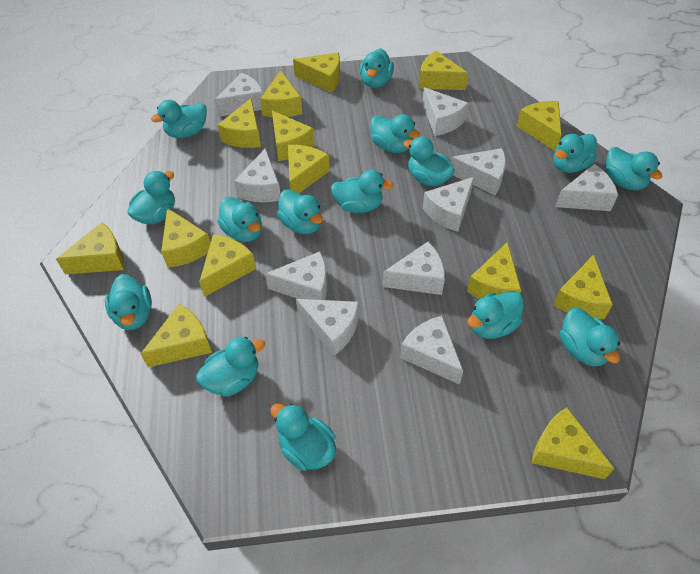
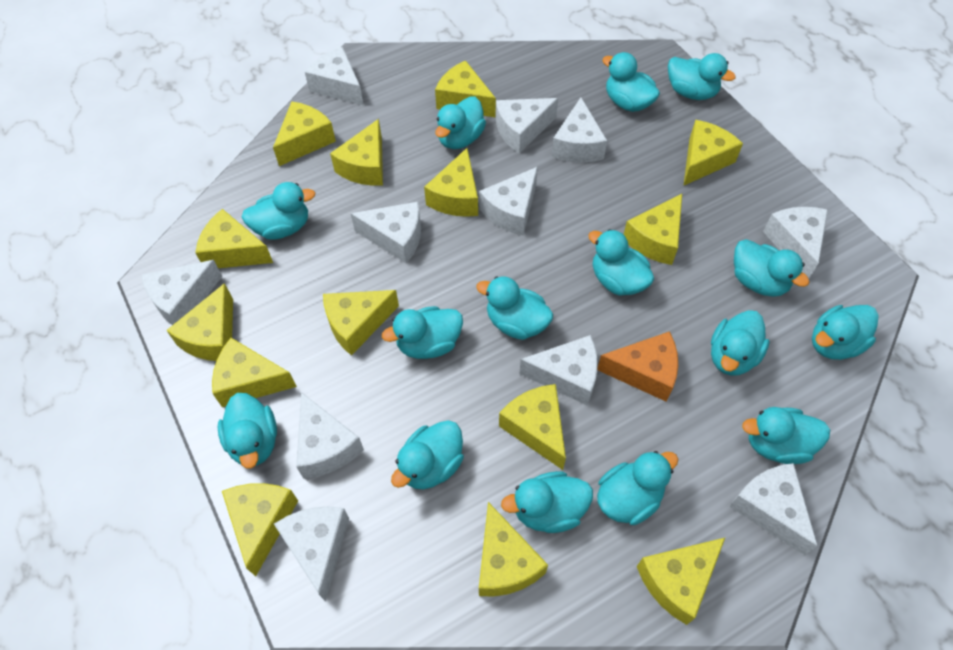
orange cheese: 0 -> 1
white cheese: 10 -> 11

